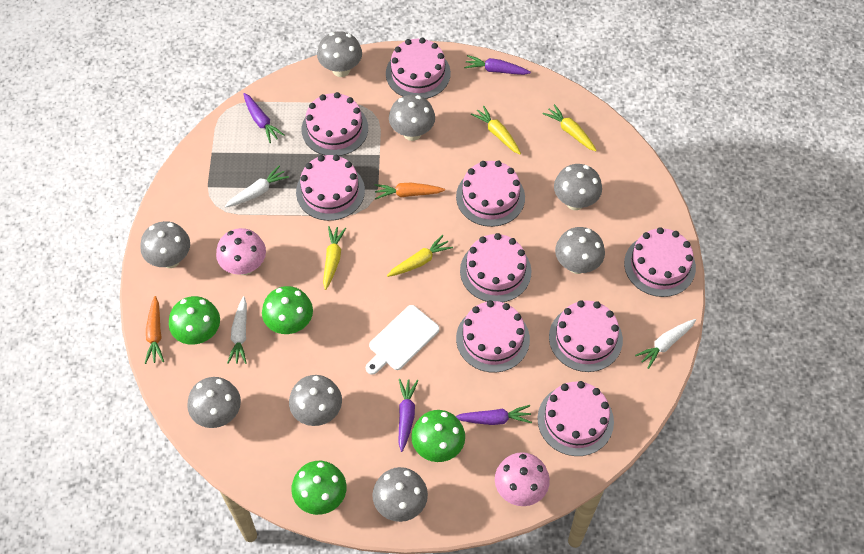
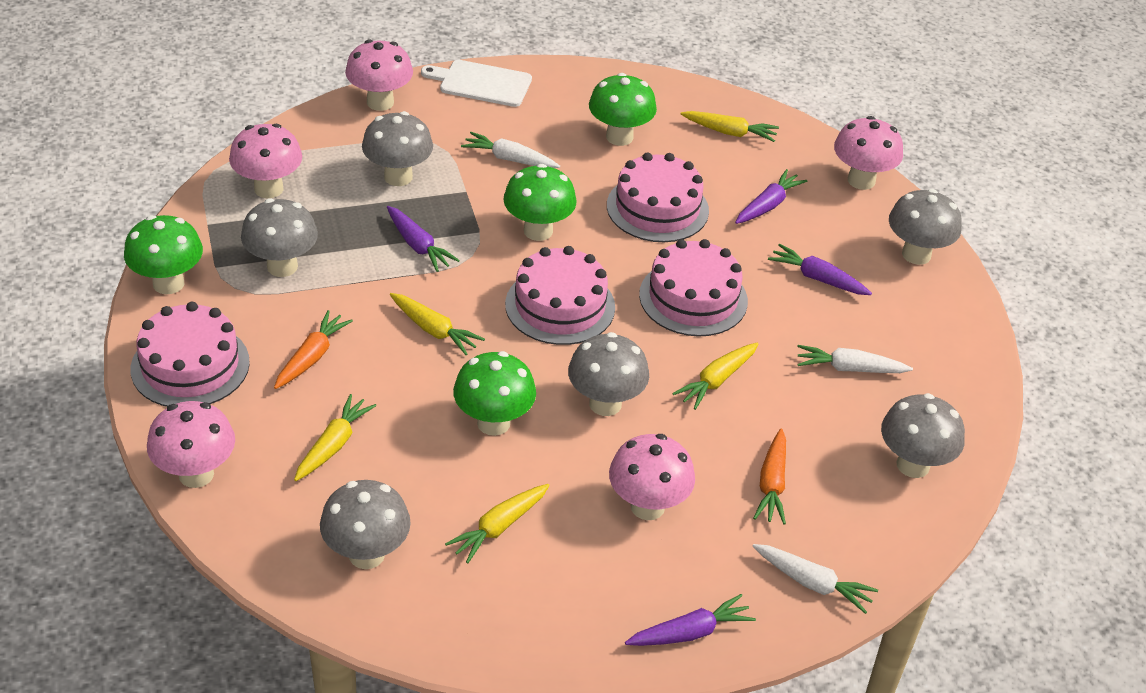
grey mushroom: 8 -> 6
pink cake: 9 -> 4
pink mushroom: 2 -> 5
yellow carrot: 4 -> 5

